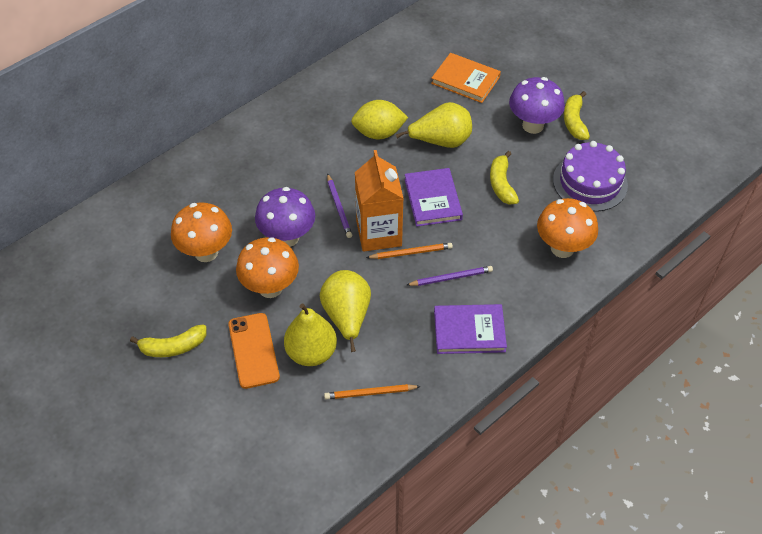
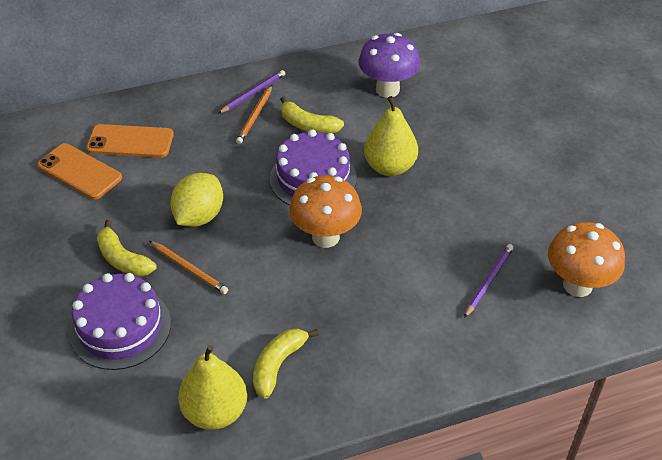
orange book: 1 -> 0
orange carton: 1 -> 0
orange mushroom: 3 -> 2
orange phone: 1 -> 2
purple book: 2 -> 0
purple cake: 1 -> 2
purple mushroom: 2 -> 1
yellow pear: 3 -> 2

